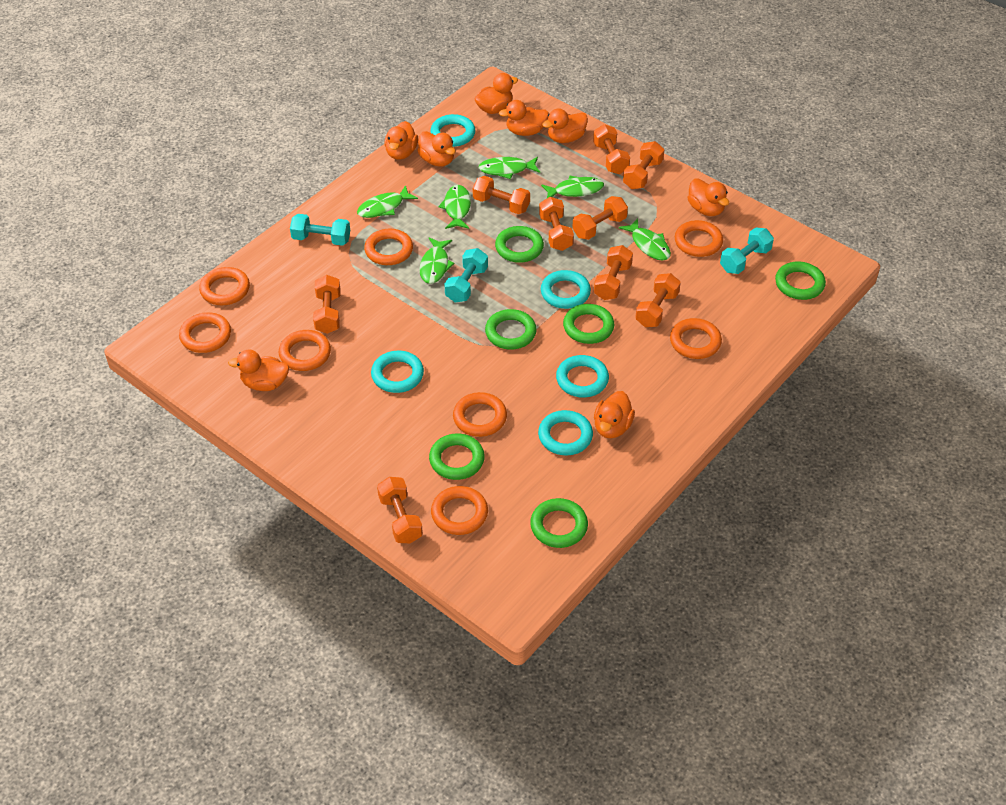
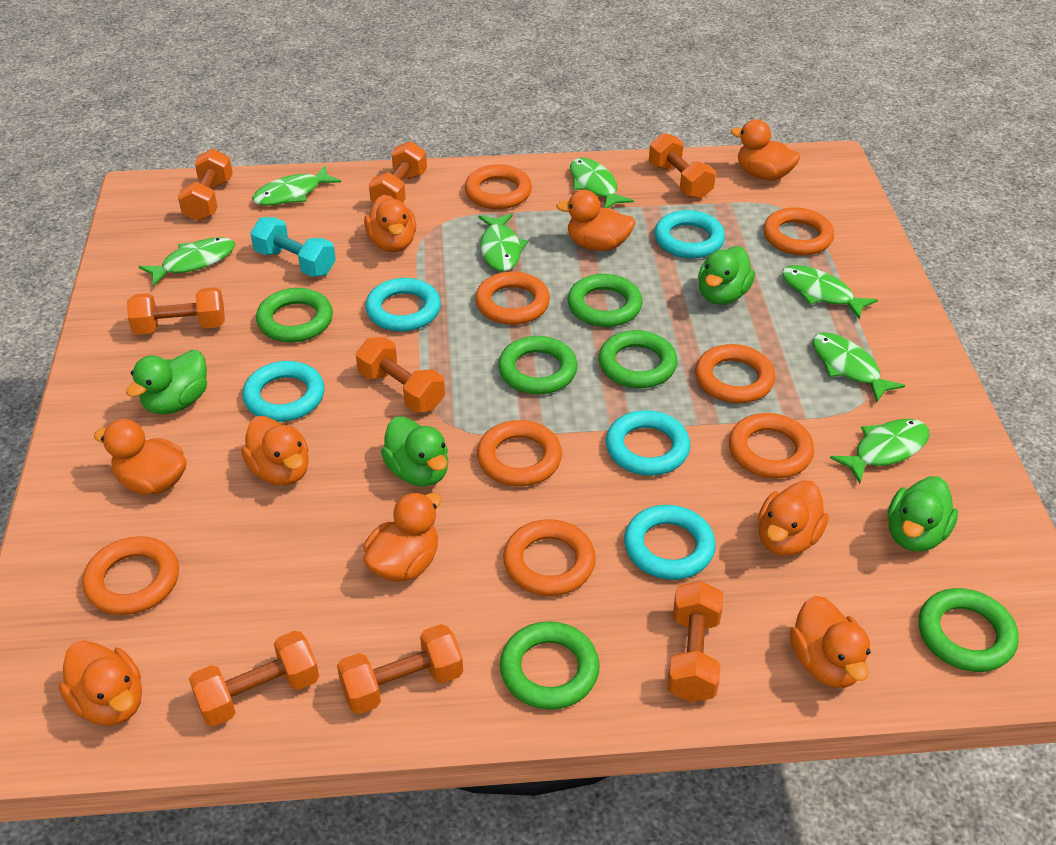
green duck: 0 -> 4
green fish: 6 -> 7
orange duck: 8 -> 9
orange dumbbell: 9 -> 8
turquoise dumbbell: 3 -> 1

